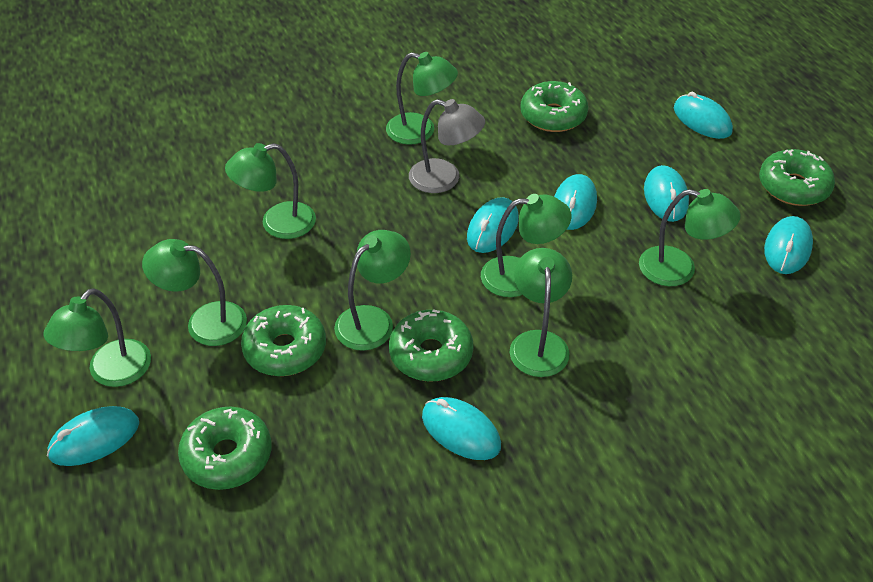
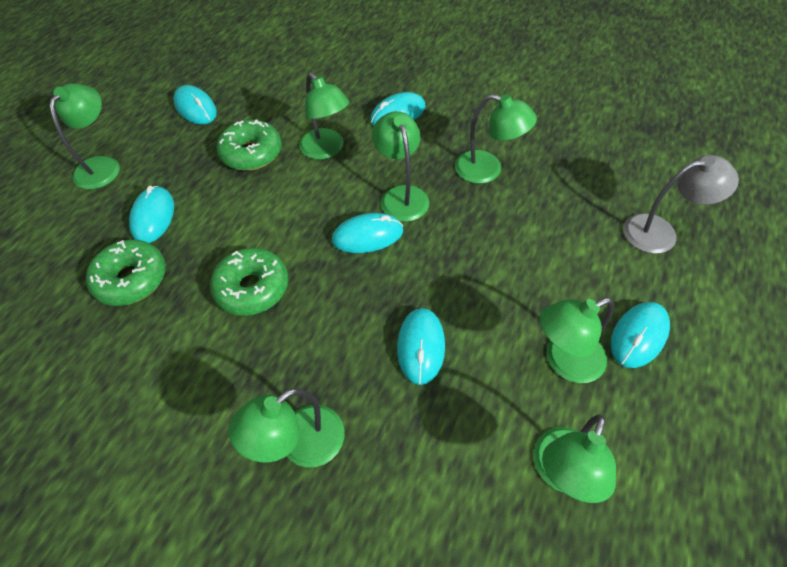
green donut: 5 -> 3
green lamp: 8 -> 7
turquoise mouse: 7 -> 6

